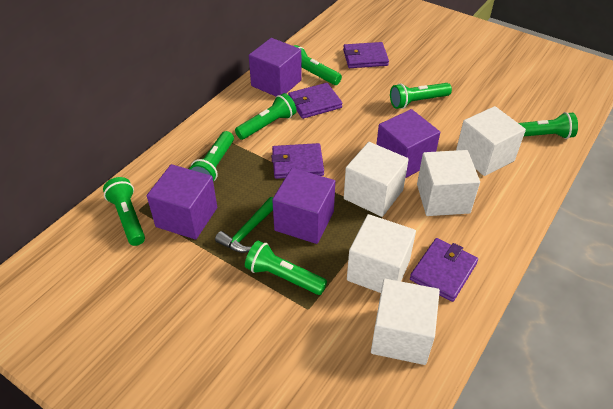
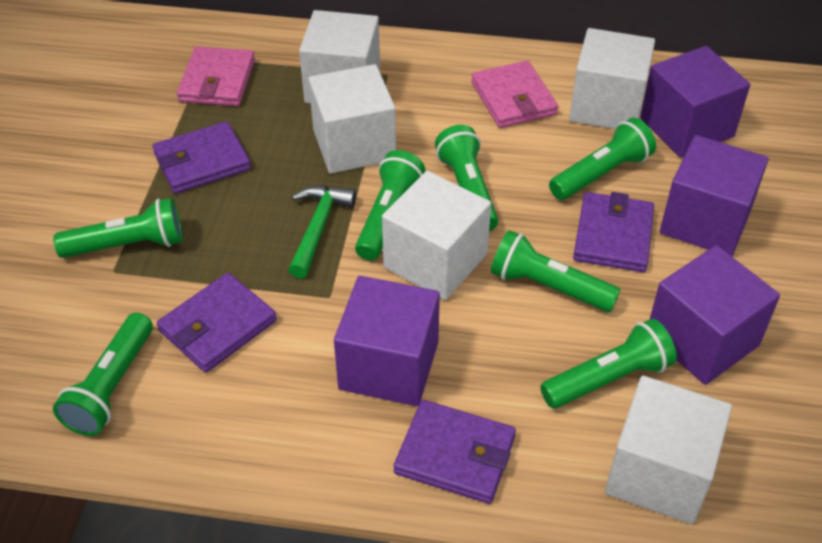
pink wallet: 0 -> 2

